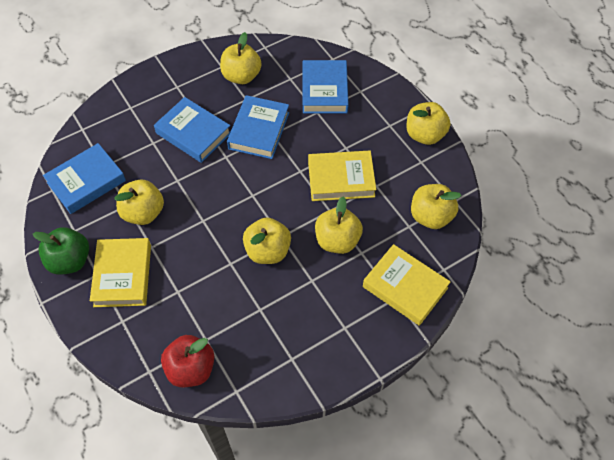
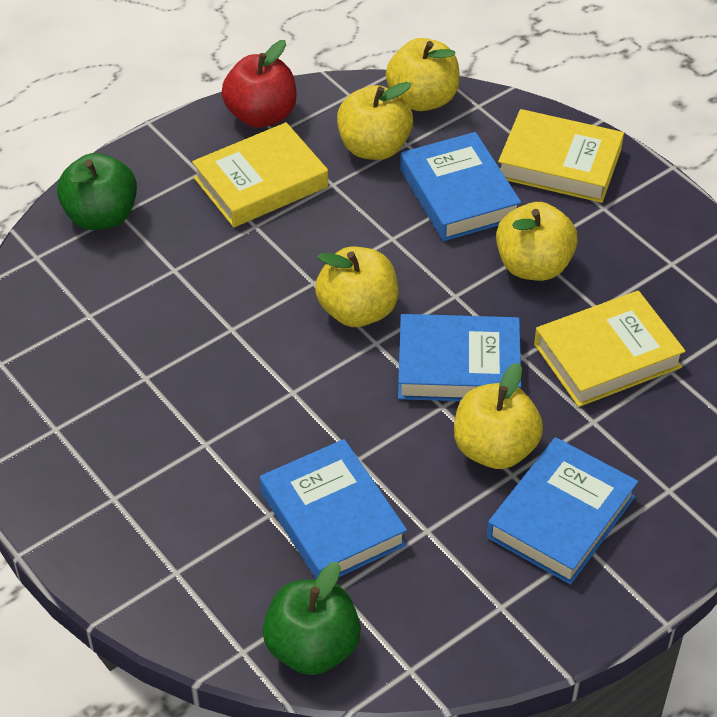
green apple: 1 -> 2
yellow apple: 6 -> 5

